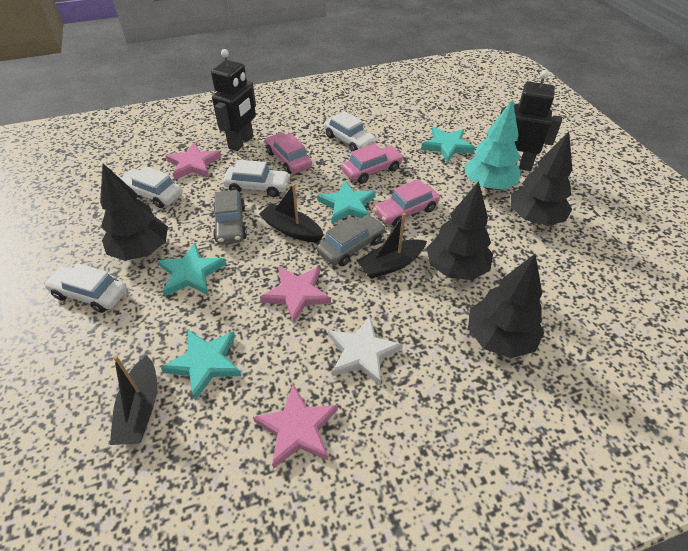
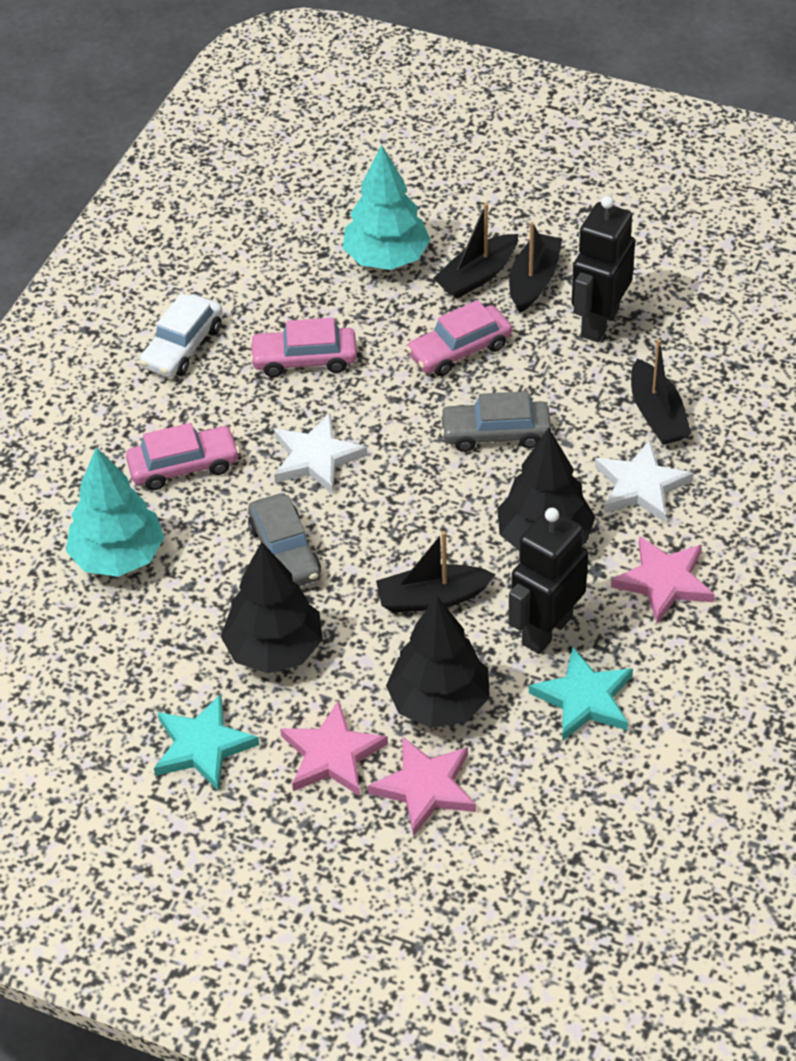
black boat: 3 -> 4
black tree: 4 -> 3
turquoise star: 4 -> 2
turquoise tree: 1 -> 2
white car: 4 -> 1
white star: 1 -> 2

